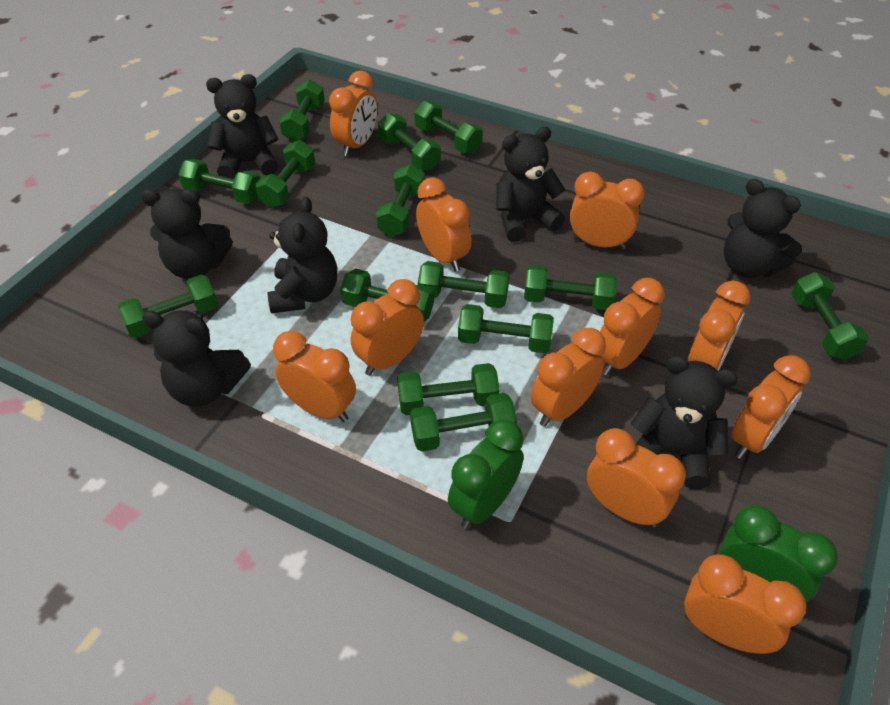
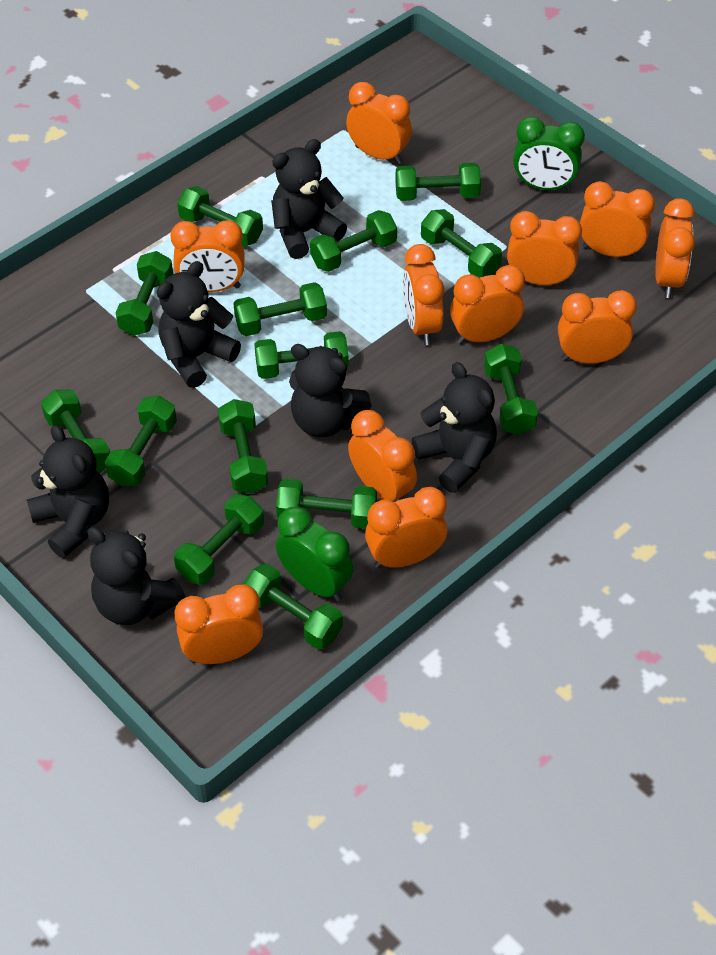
black teddy bear: 7 -> 6

